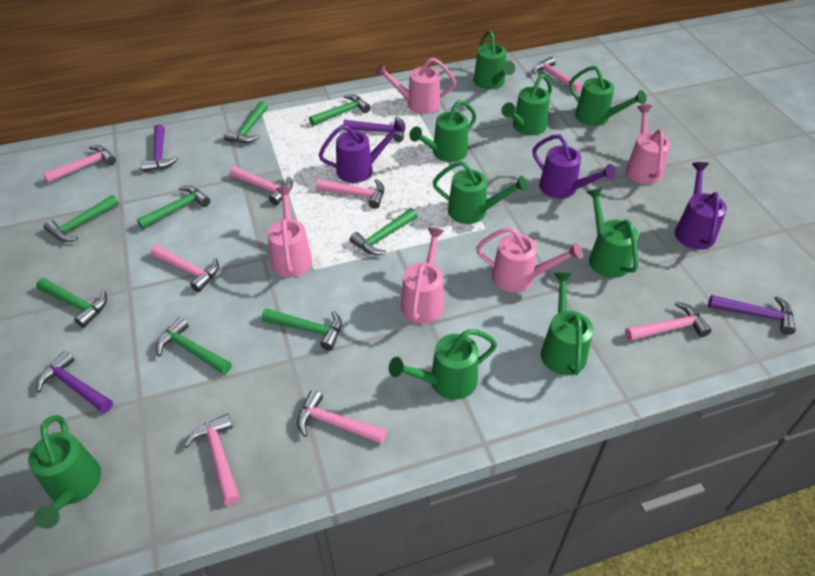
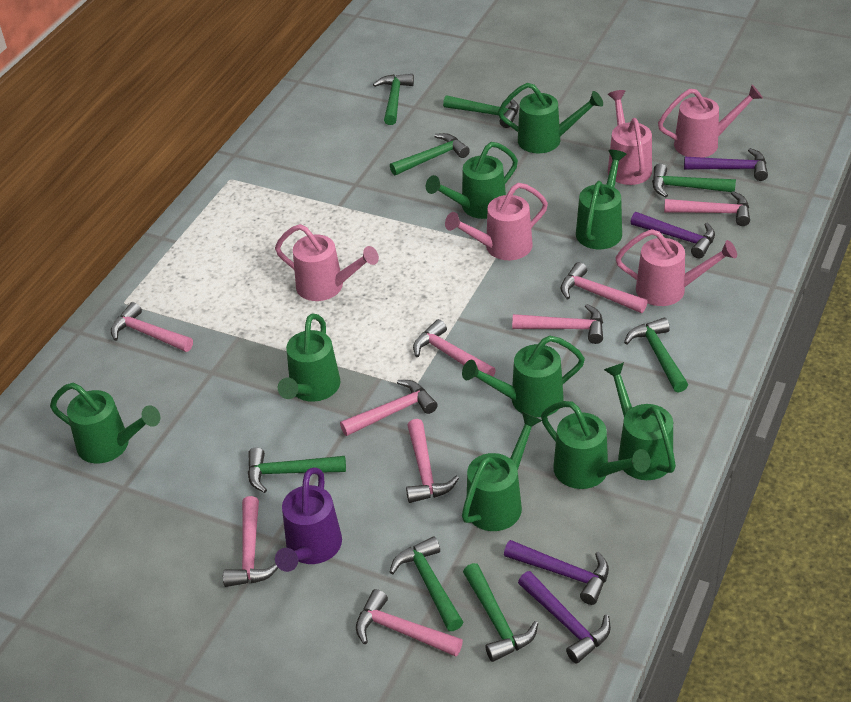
pink hammer: 8 -> 9
purple watering can: 3 -> 1

